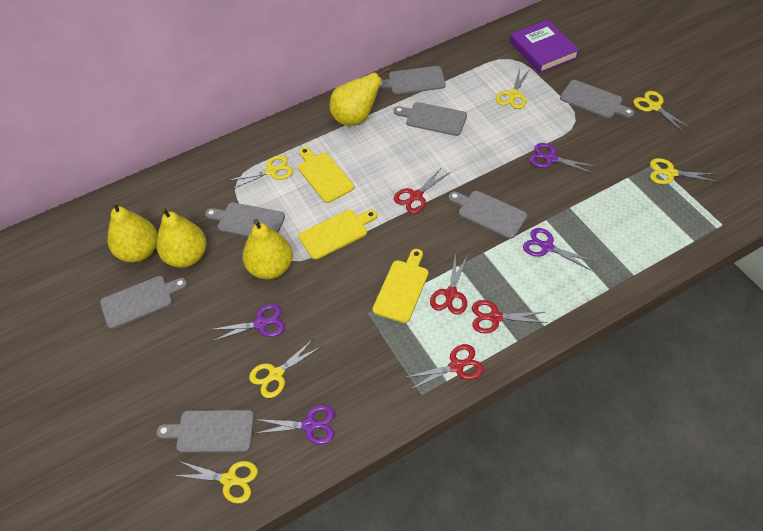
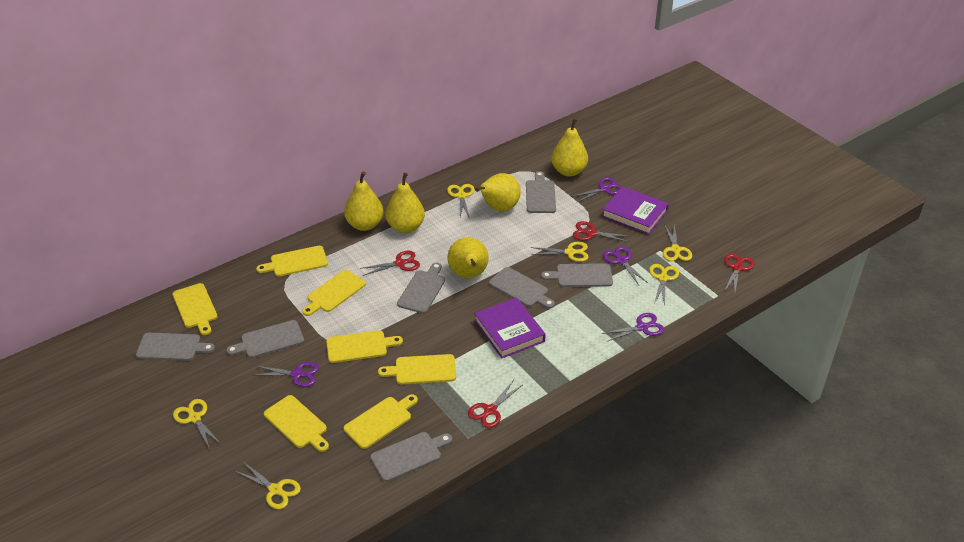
purple book: 1 -> 2
yellow cutting board: 3 -> 7
yellow pear: 4 -> 5

